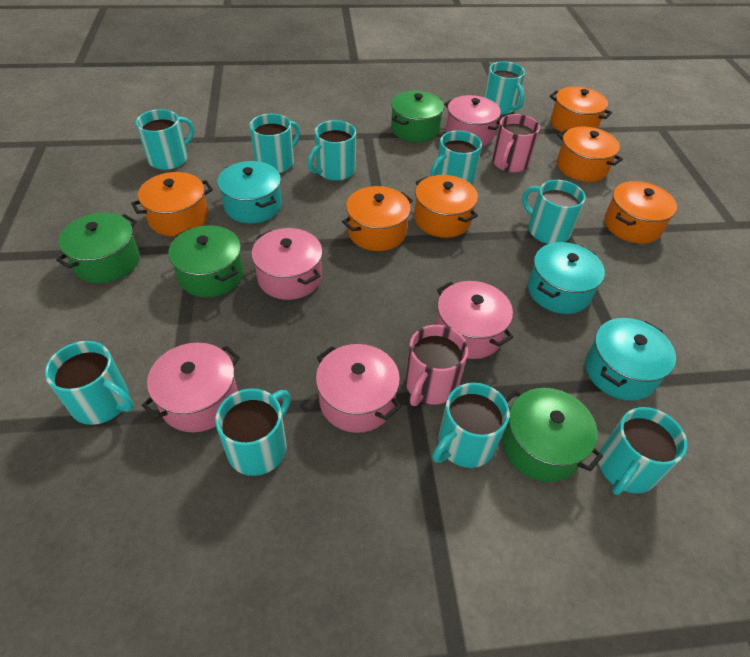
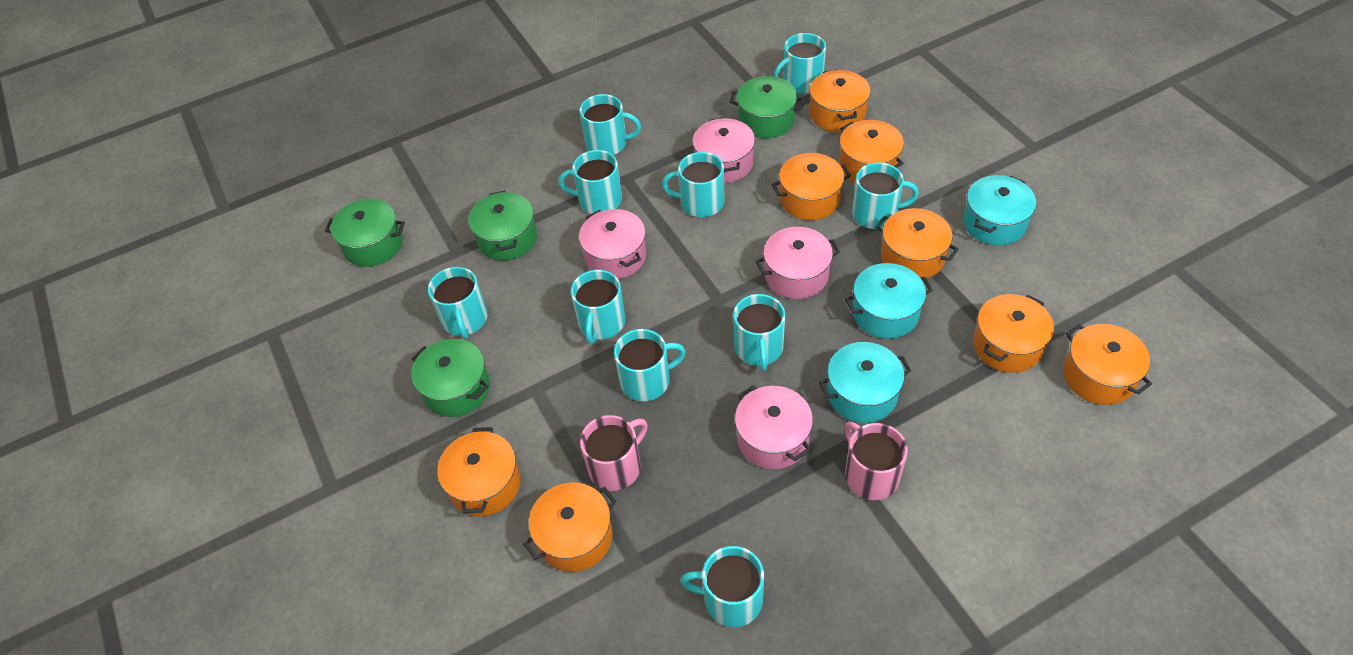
orange pot: 6 -> 8
pink pot: 5 -> 4

